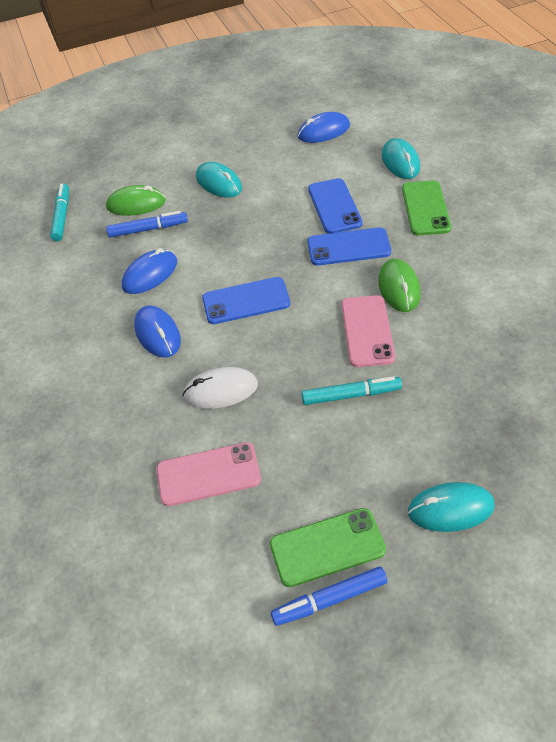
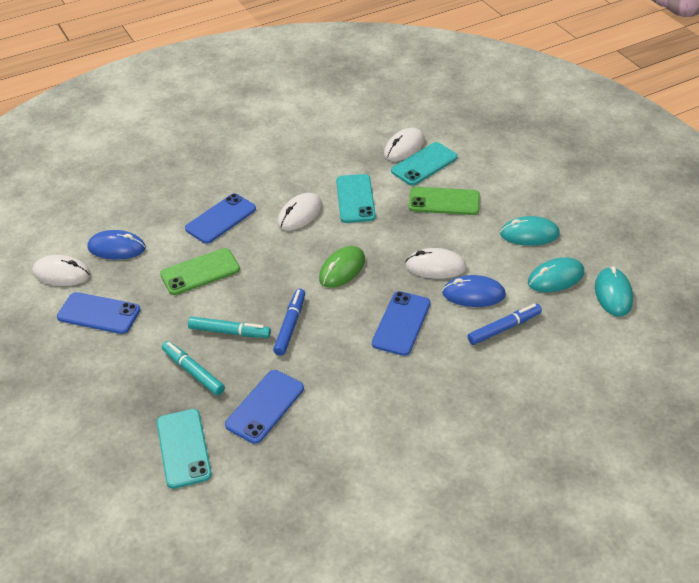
blue mouse: 3 -> 2
blue phone: 3 -> 4
green mouse: 2 -> 1
pink phone: 2 -> 0
turquoise phone: 0 -> 3
white mouse: 1 -> 4

